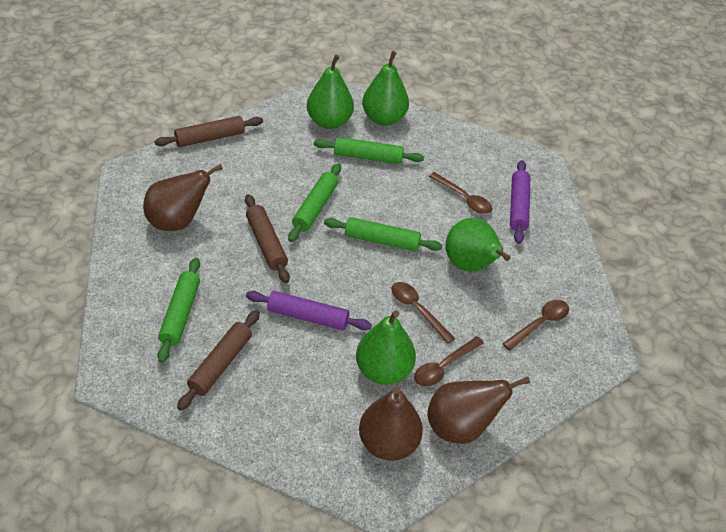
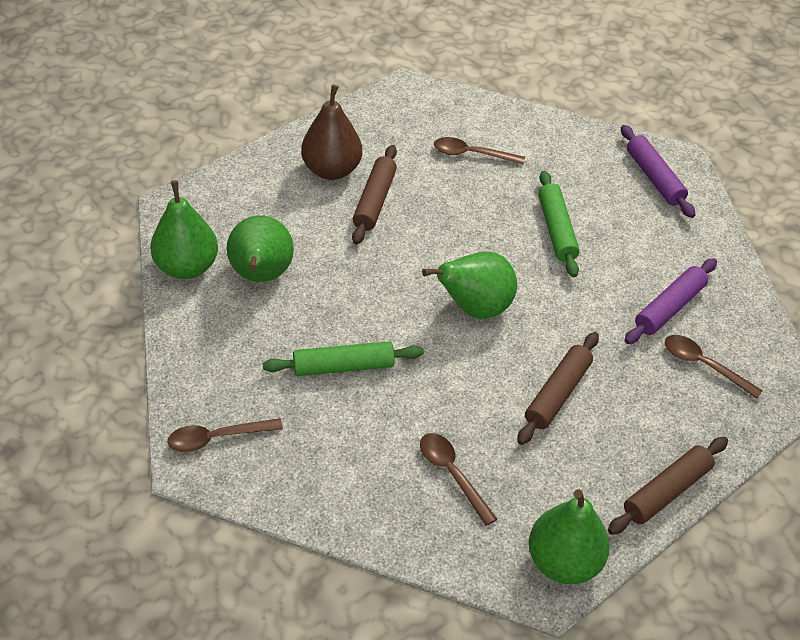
brown pear: 3 -> 1
green rolling pin: 4 -> 2

